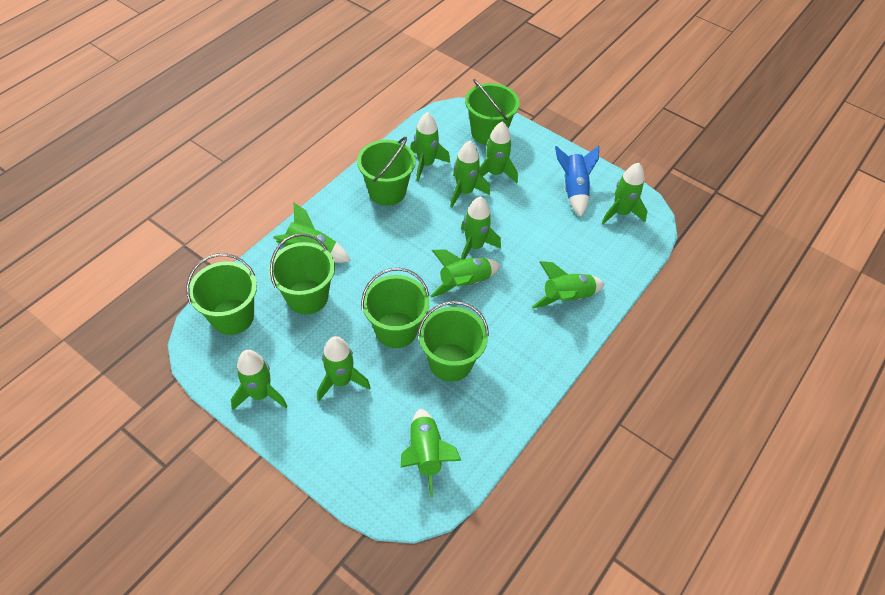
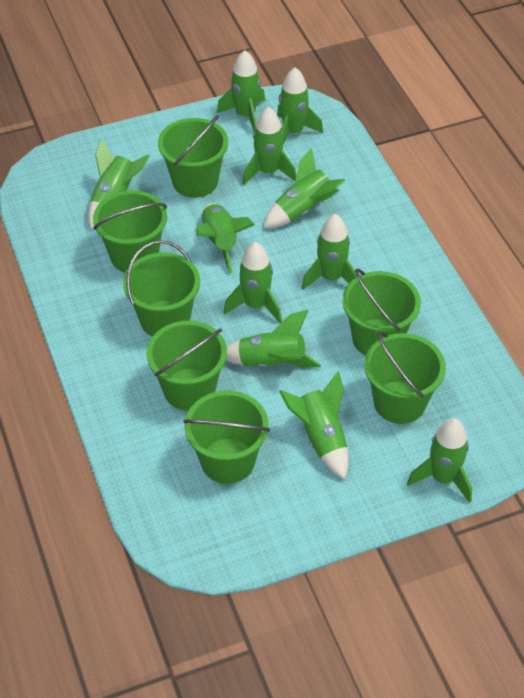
blue rocket: 1 -> 0
green bucket: 6 -> 7

